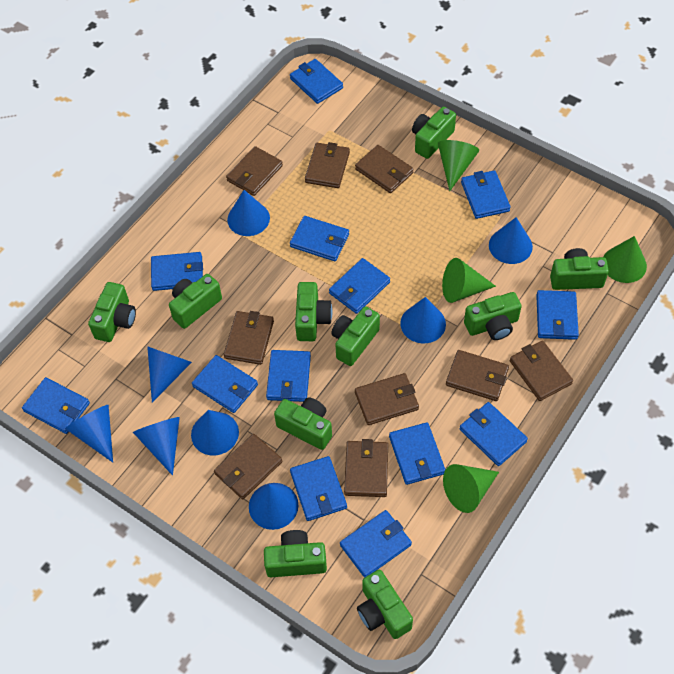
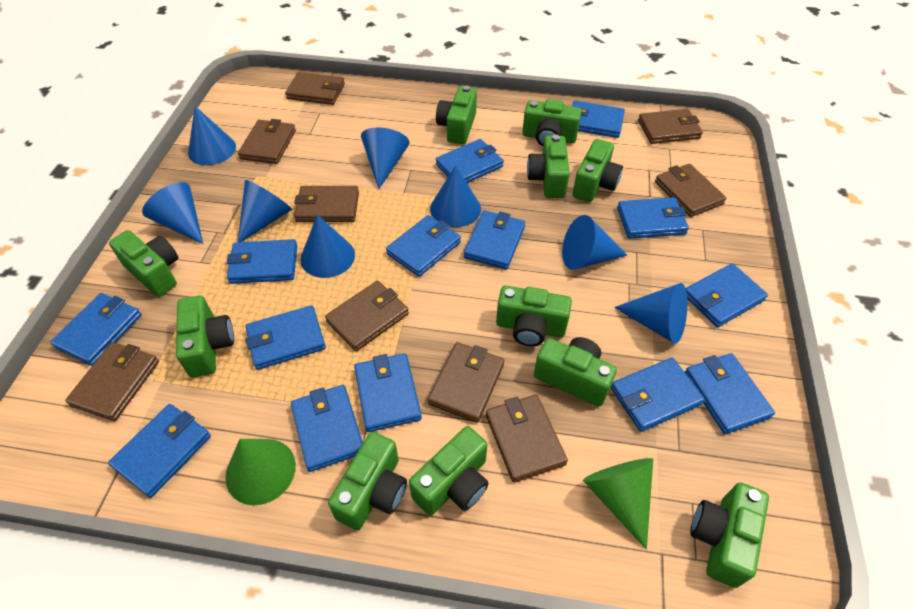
blue wallet: 13 -> 14
green camera: 10 -> 11
green cone: 4 -> 2

